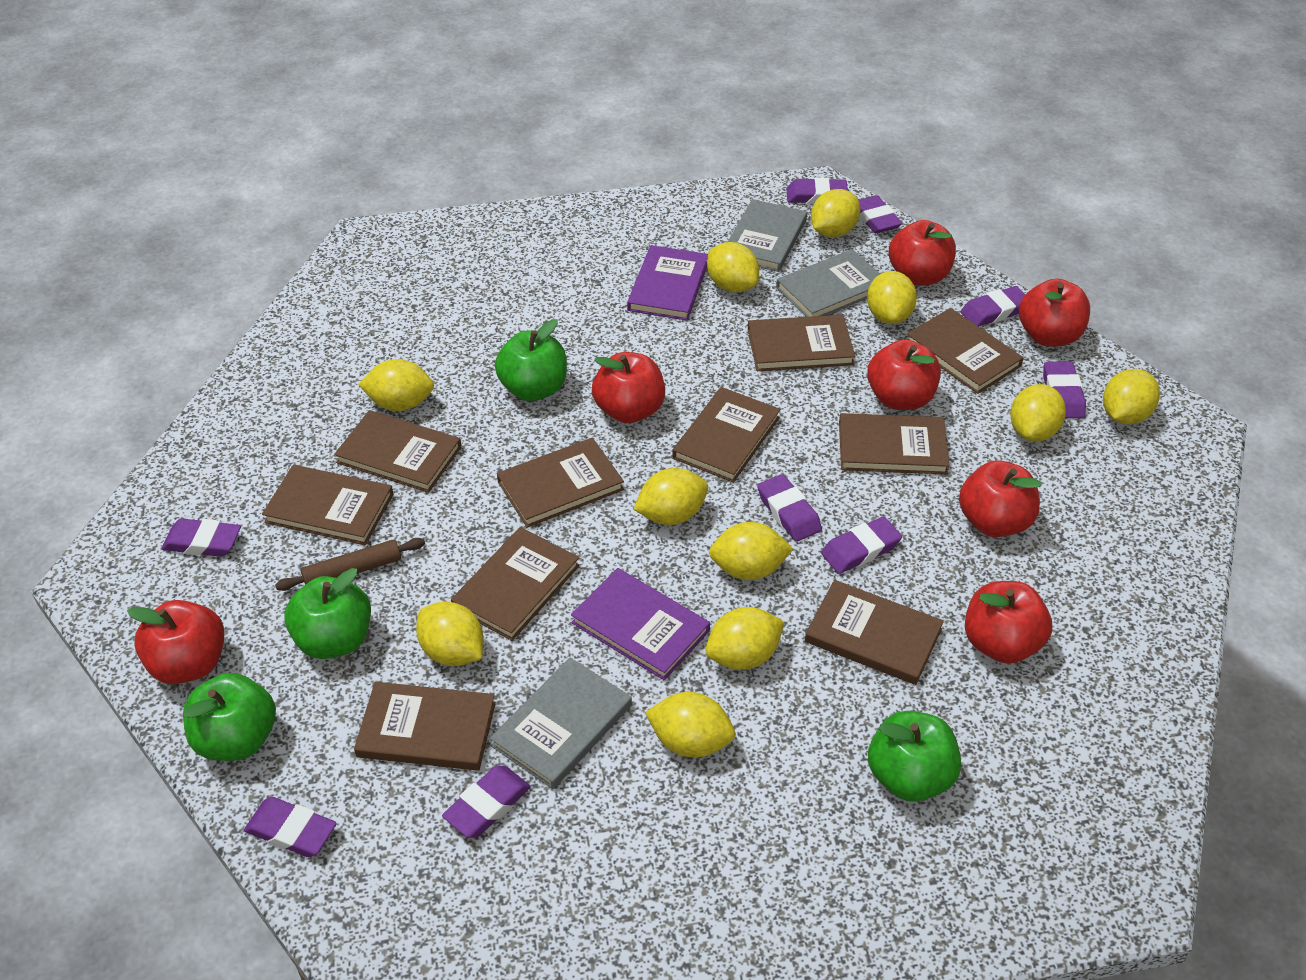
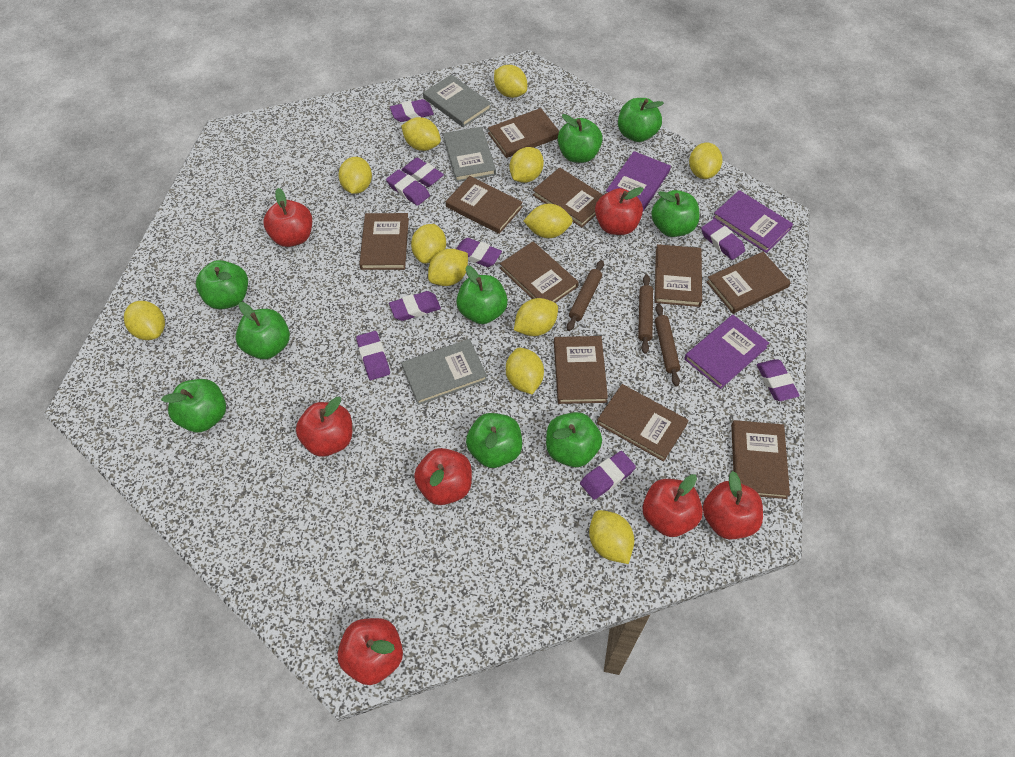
brown rolling pin: 1 -> 3
green apple: 4 -> 9
purple book: 2 -> 3
yellow lemon: 11 -> 12

